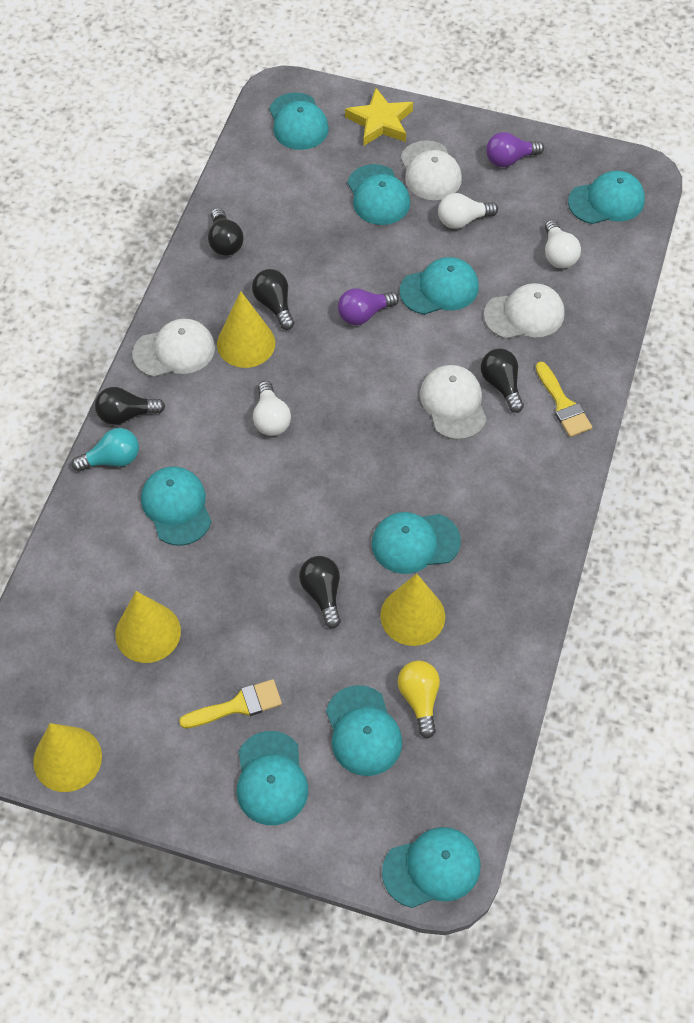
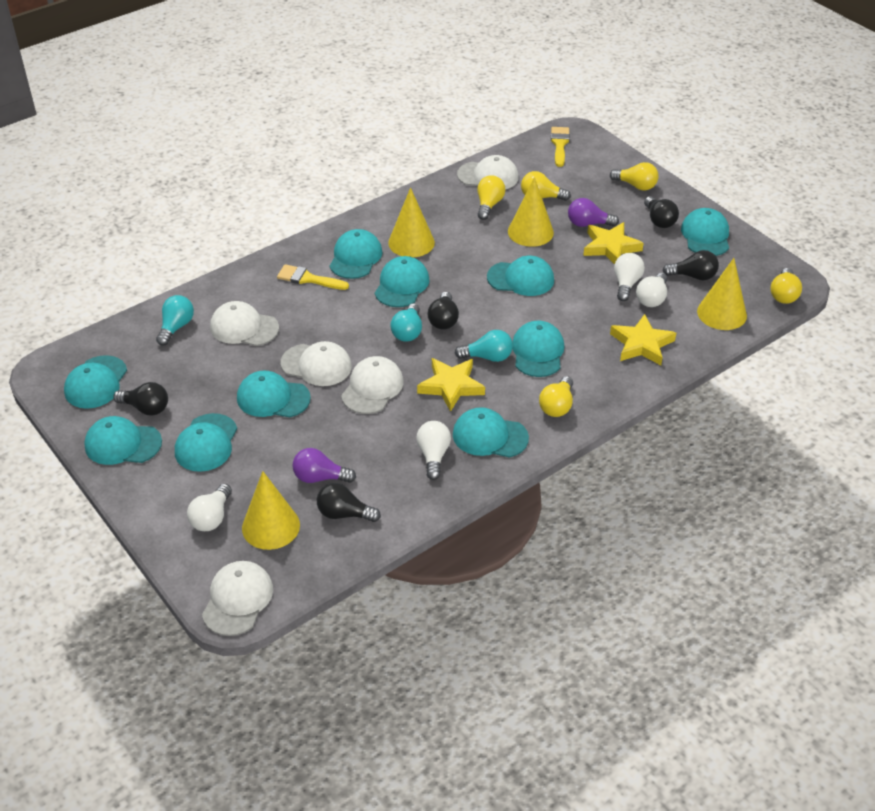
turquoise cap: 9 -> 10
turquoise light bulb: 1 -> 3
white cap: 4 -> 5
white light bulb: 3 -> 4
yellow light bulb: 1 -> 5
yellow star: 1 -> 3

